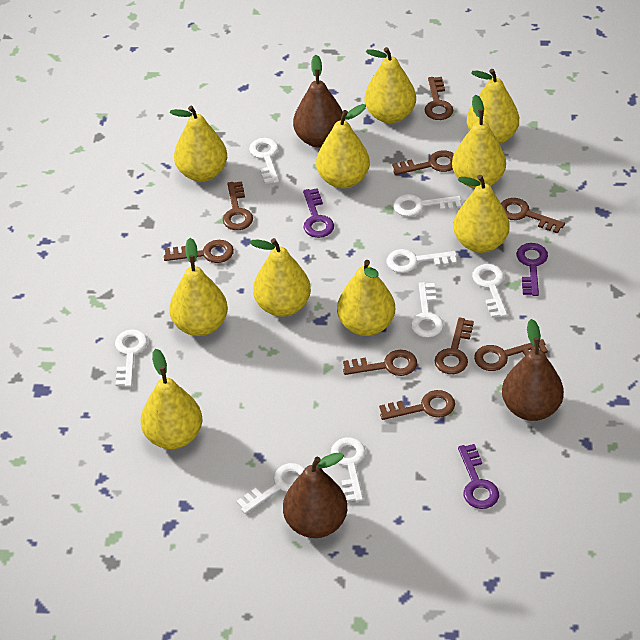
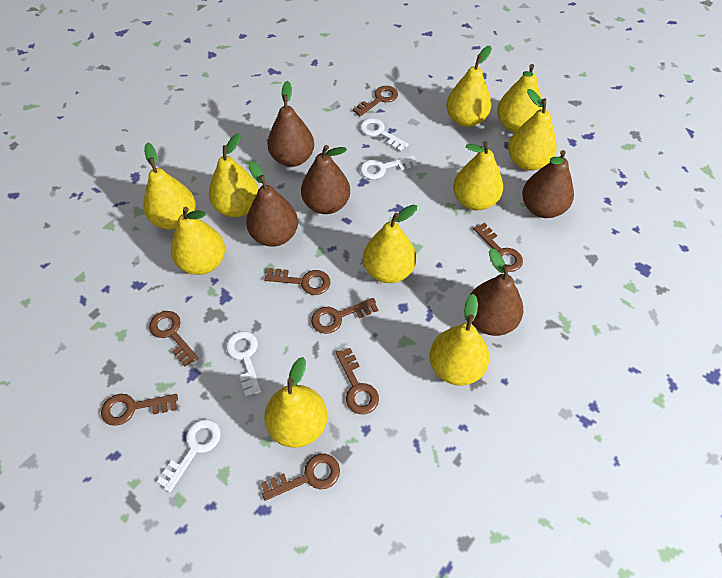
brown key: 9 -> 8
brown pear: 3 -> 5
purple key: 3 -> 0
white key: 8 -> 4

